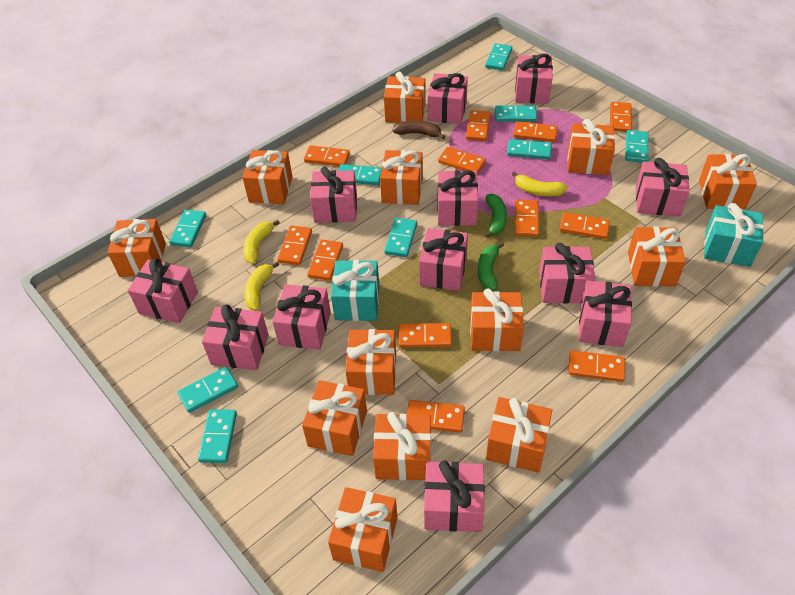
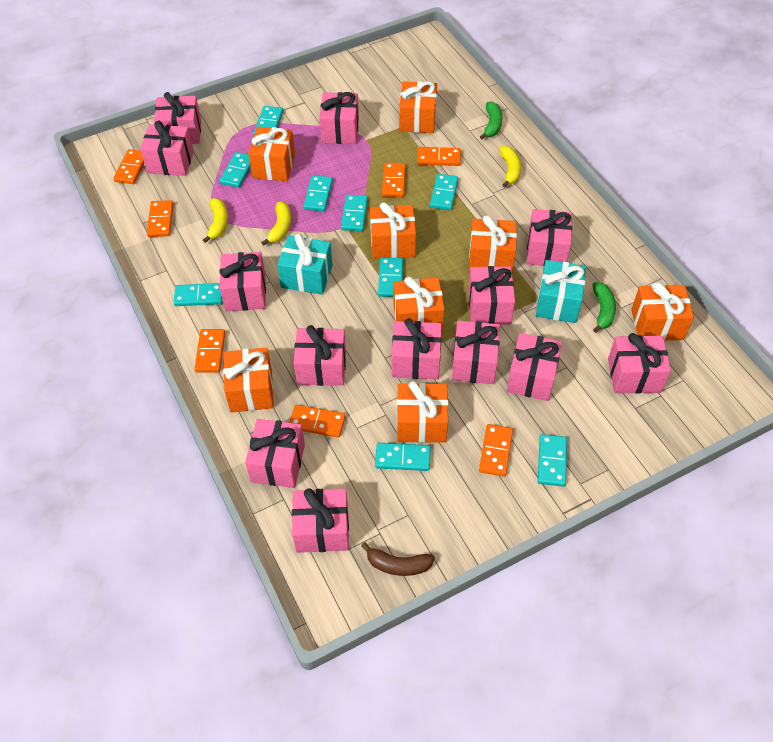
orange domino: 12 -> 7
orange gift: 13 -> 8
pink gift: 12 -> 13

